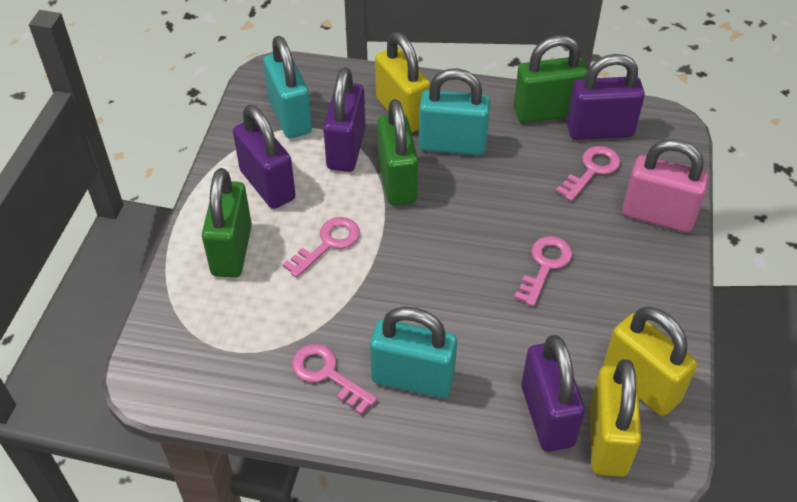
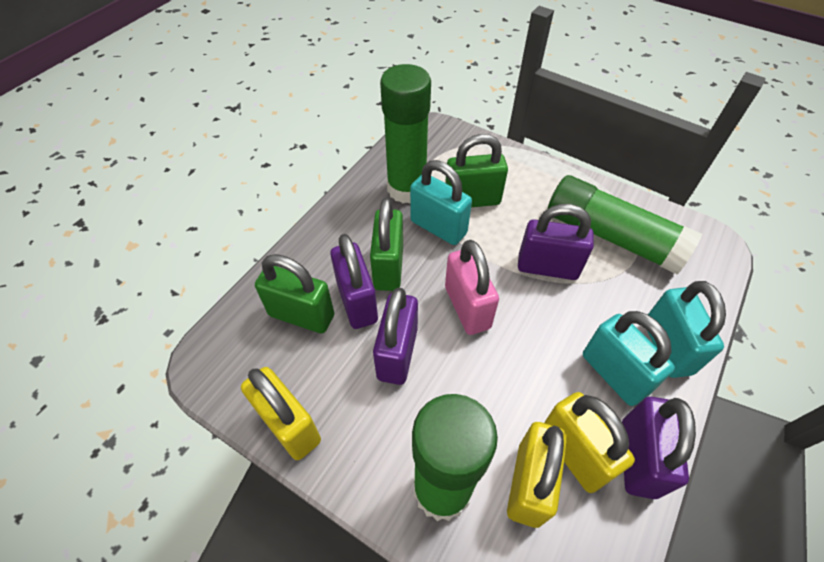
green glue stick: 0 -> 3
pink key: 4 -> 0

